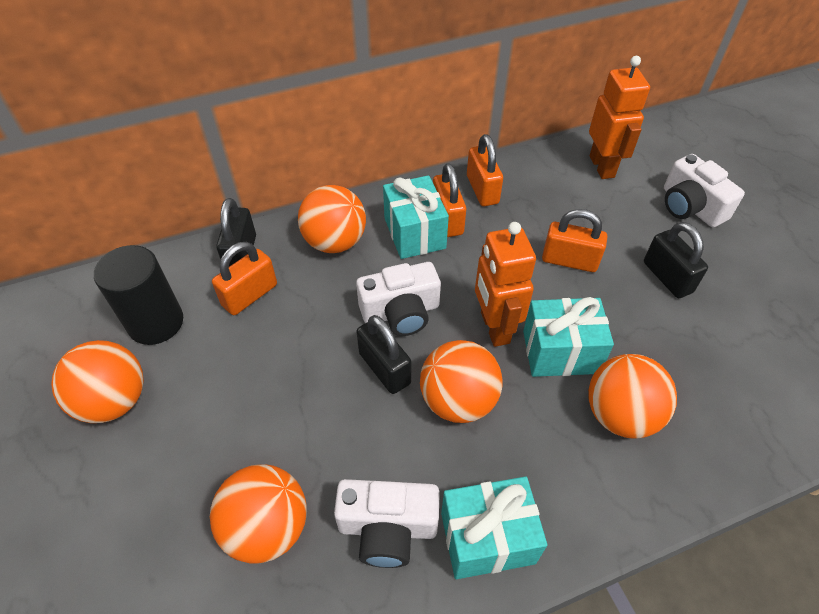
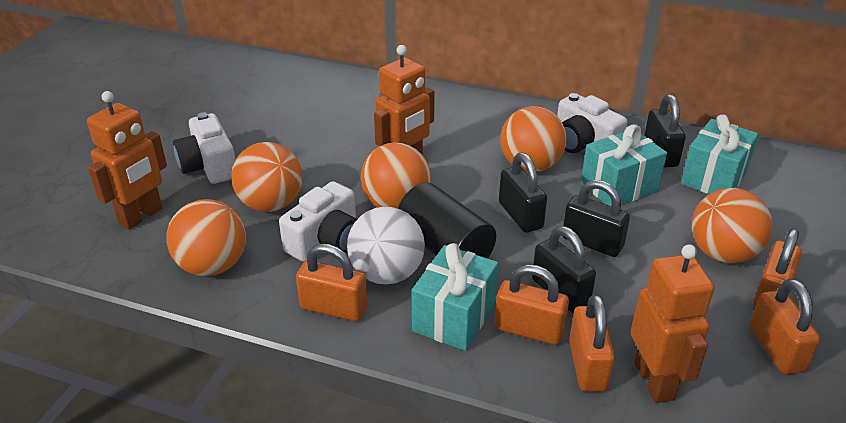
black padlock: 3 -> 4
orange padlock: 4 -> 5
orange robot: 2 -> 3
white ball: 0 -> 1

